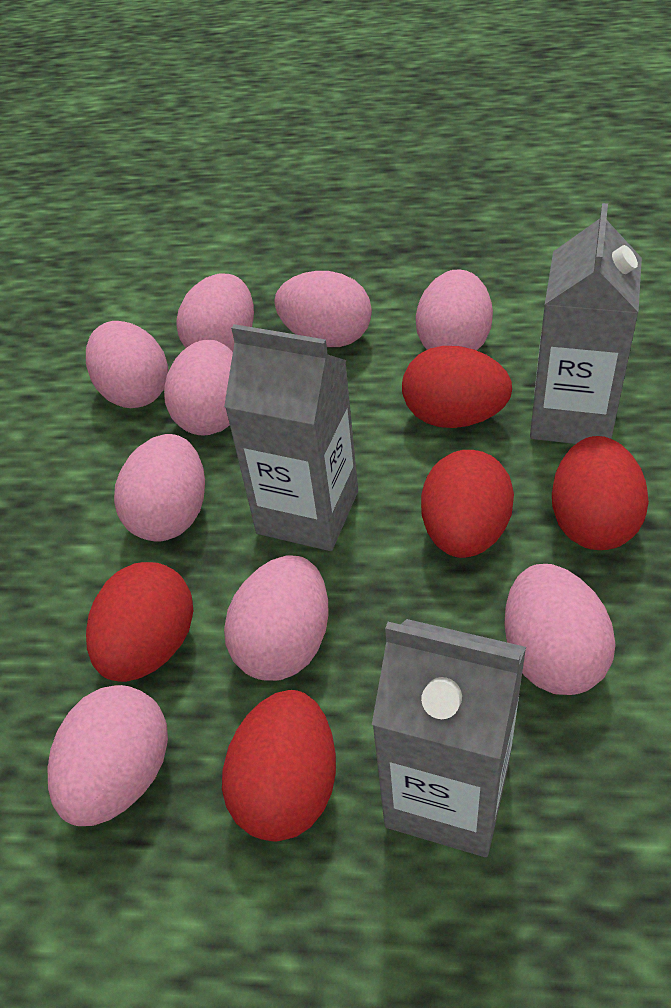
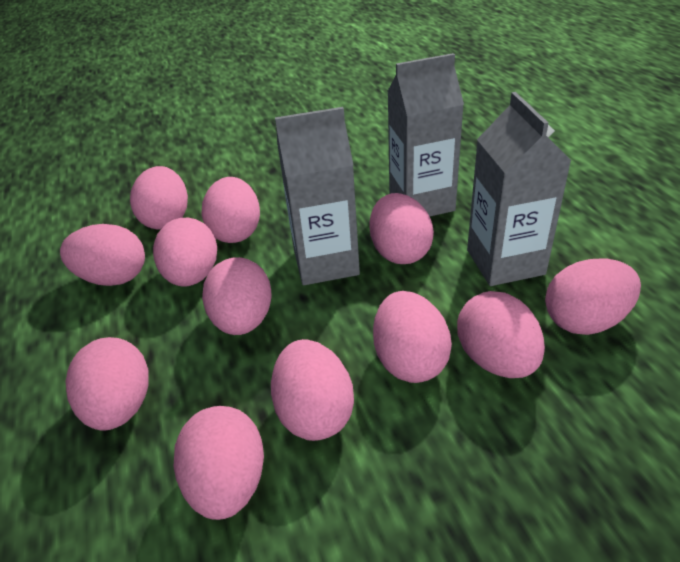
pink egg: 9 -> 12
red egg: 5 -> 0

